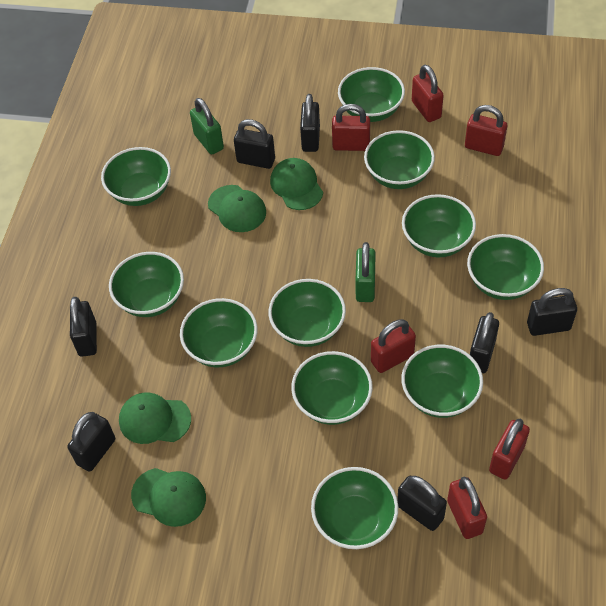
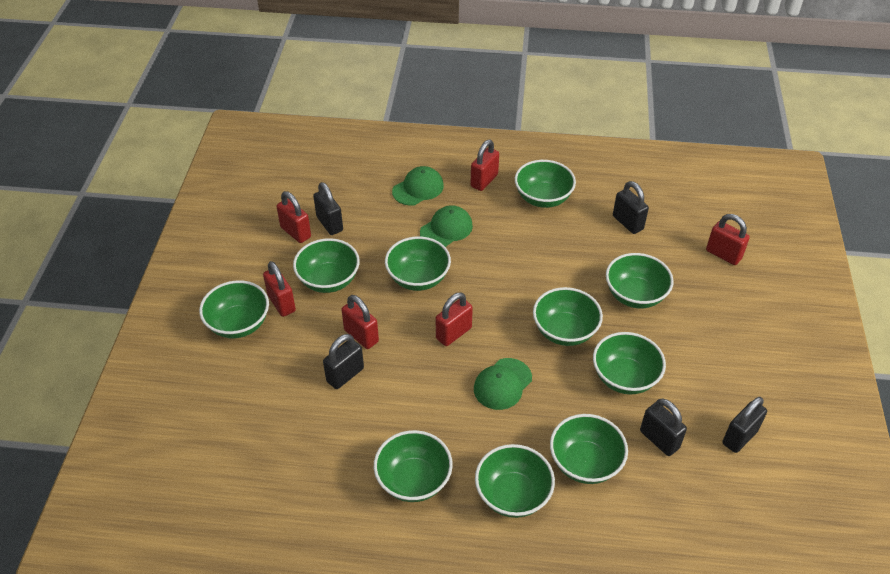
black padlock: 7 -> 5
green bowl: 11 -> 10
green cap: 4 -> 3
green padlock: 2 -> 0

